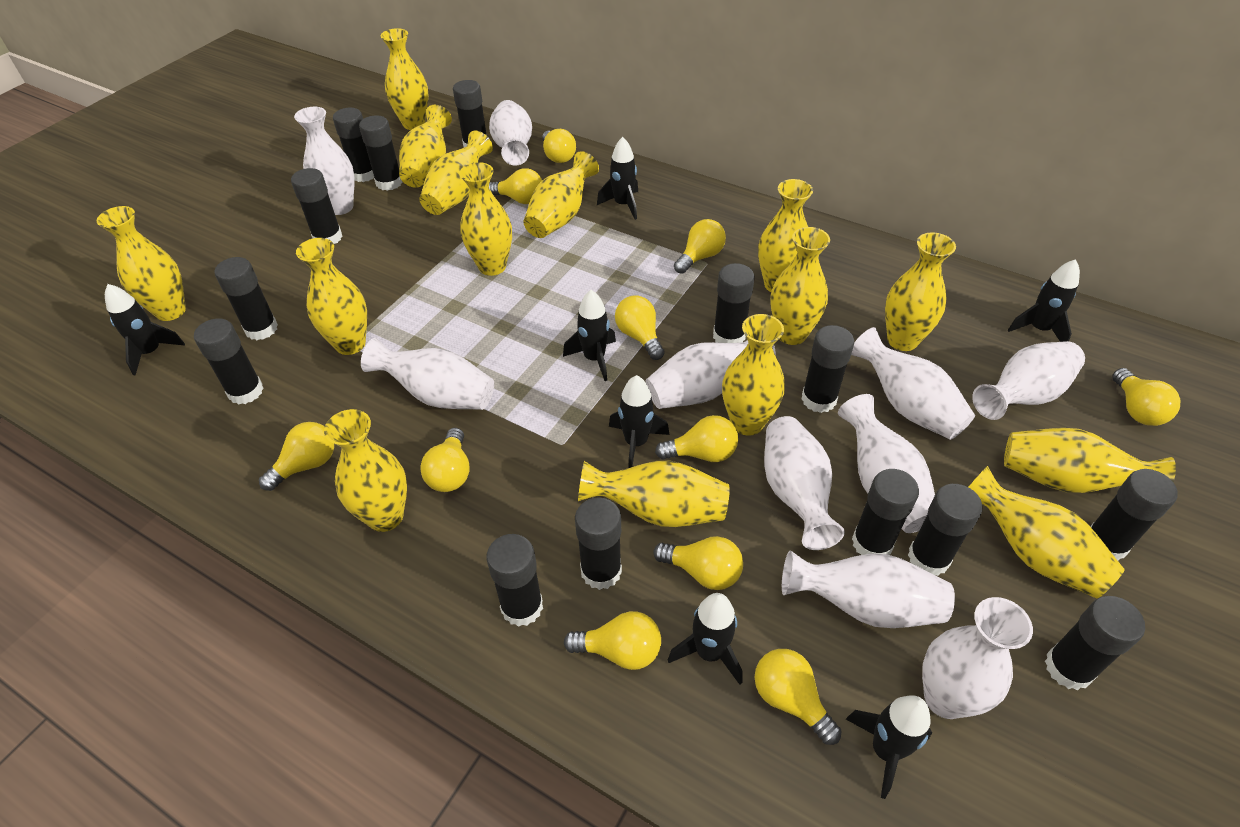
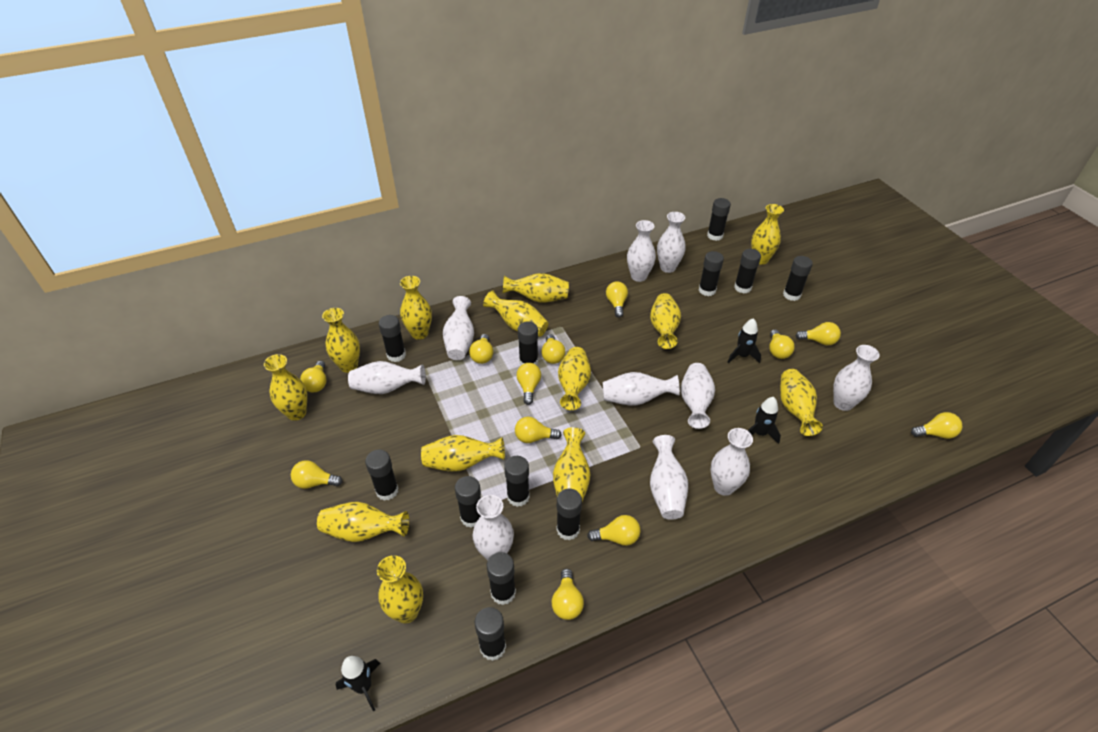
black glue stick: 14 -> 12
black rocket: 7 -> 3
yellow light bulb: 11 -> 12
yellow vase: 15 -> 13

